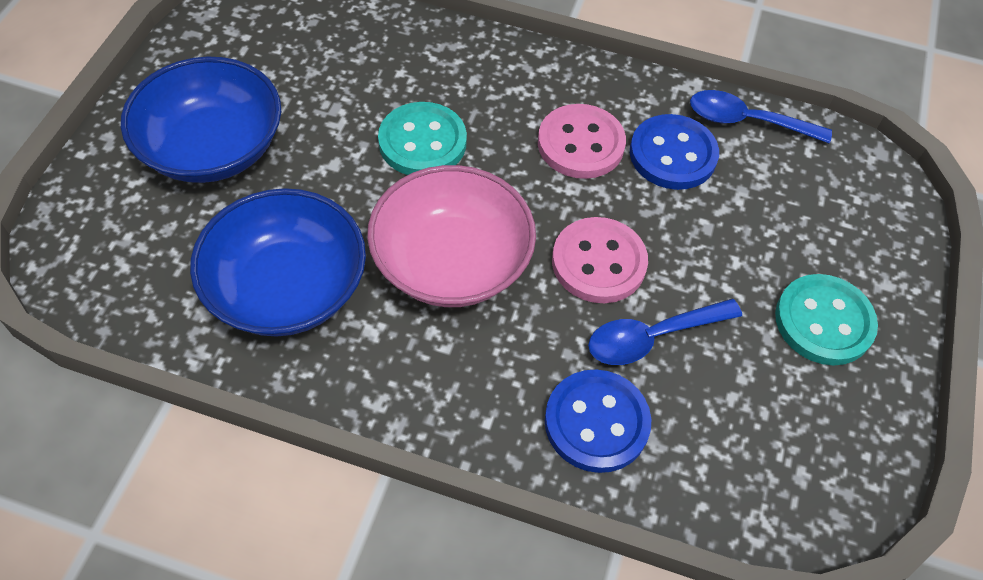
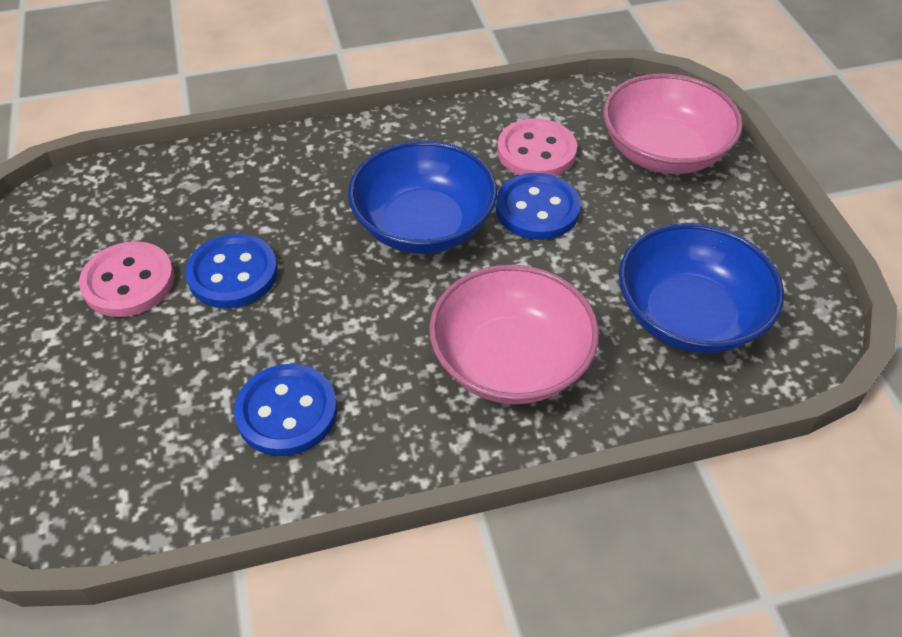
blue button: 2 -> 3
blue spoon: 2 -> 0
pink bowl: 1 -> 2
turquoise button: 2 -> 0

